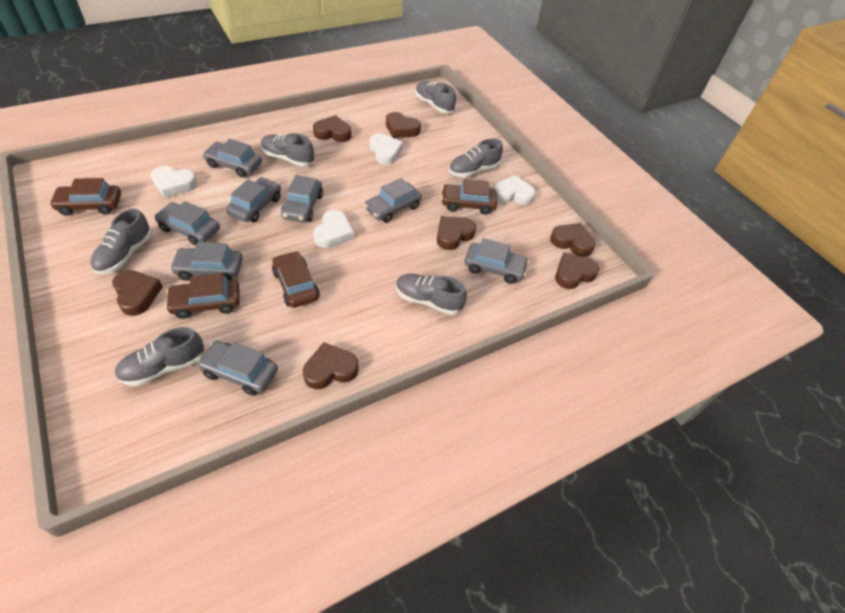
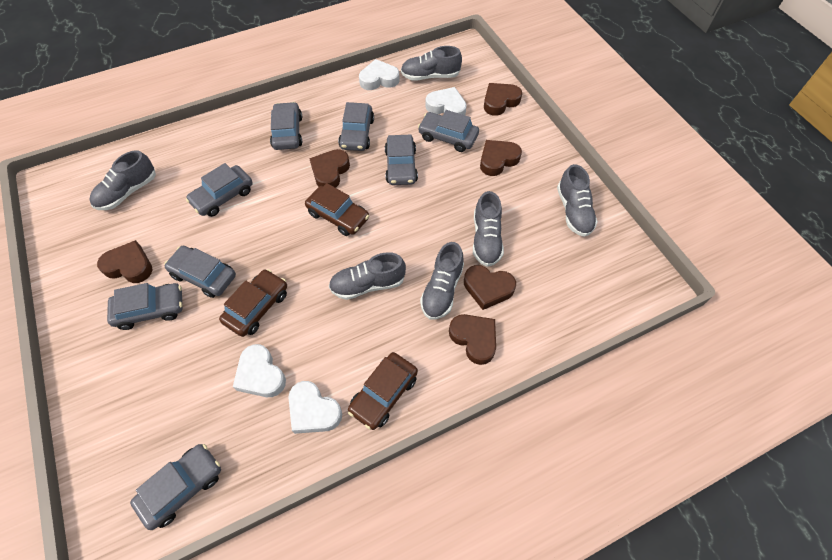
brown car: 4 -> 3
brown heart: 7 -> 6

